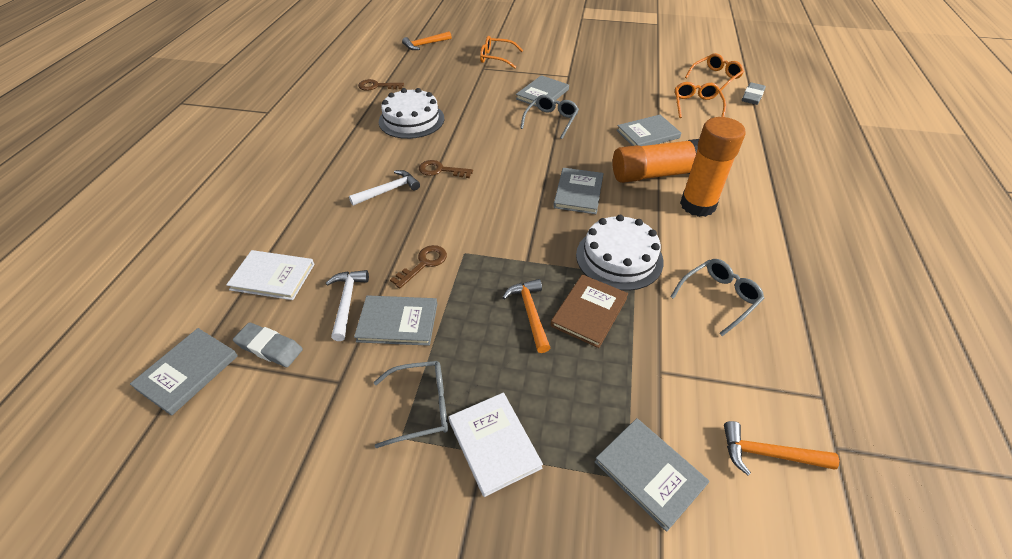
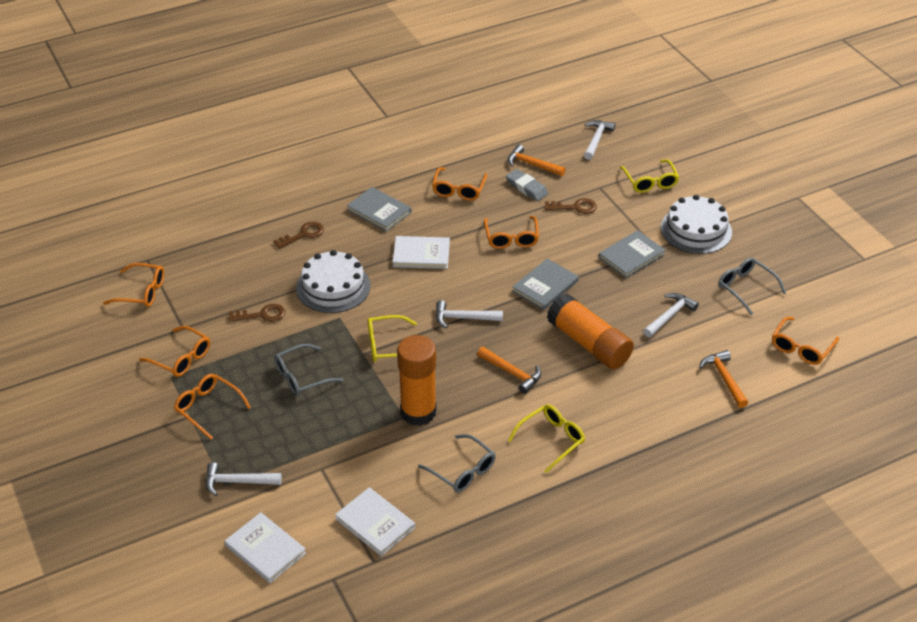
brown book: 1 -> 0
grey book: 6 -> 3
grey eraser: 2 -> 1
orange glasses: 3 -> 6
white book: 2 -> 3
white hammer: 2 -> 4
yellow glasses: 0 -> 3

